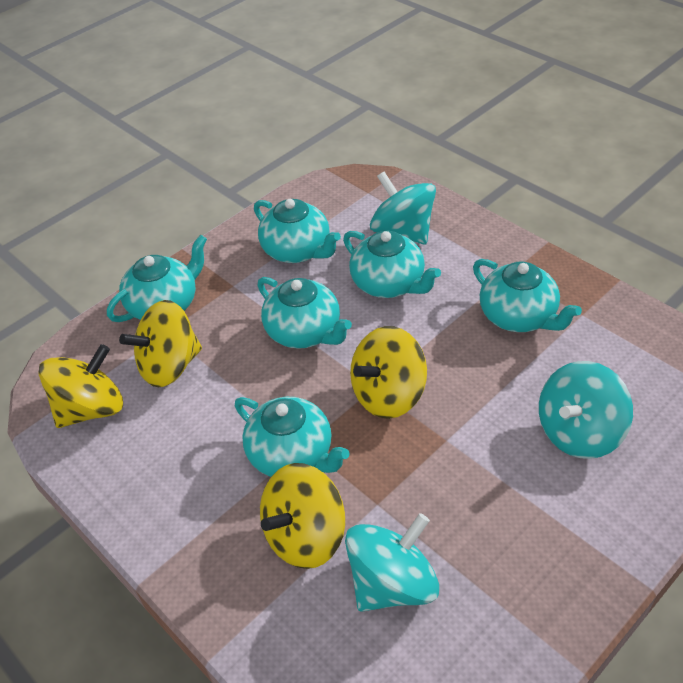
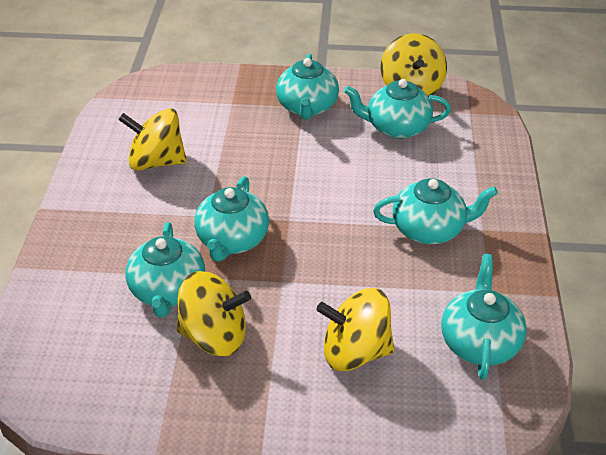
turquoise spinning top: 3 -> 0

